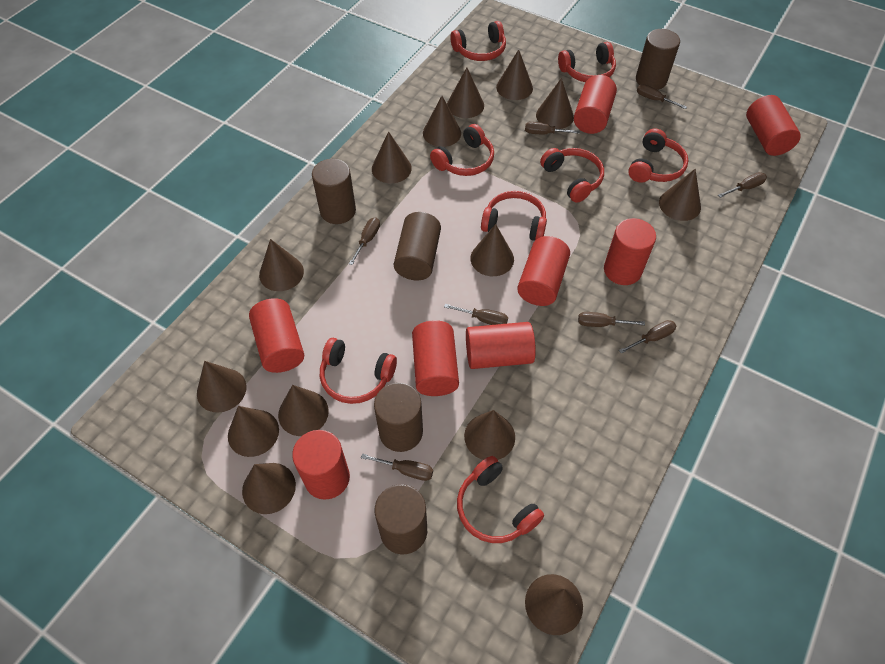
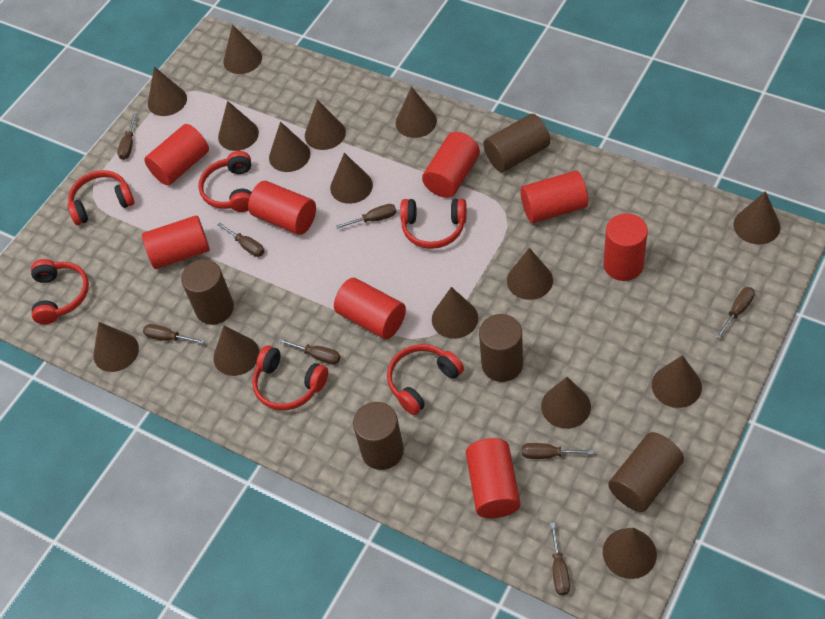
brown cone: 14 -> 15
red headphones: 8 -> 6

